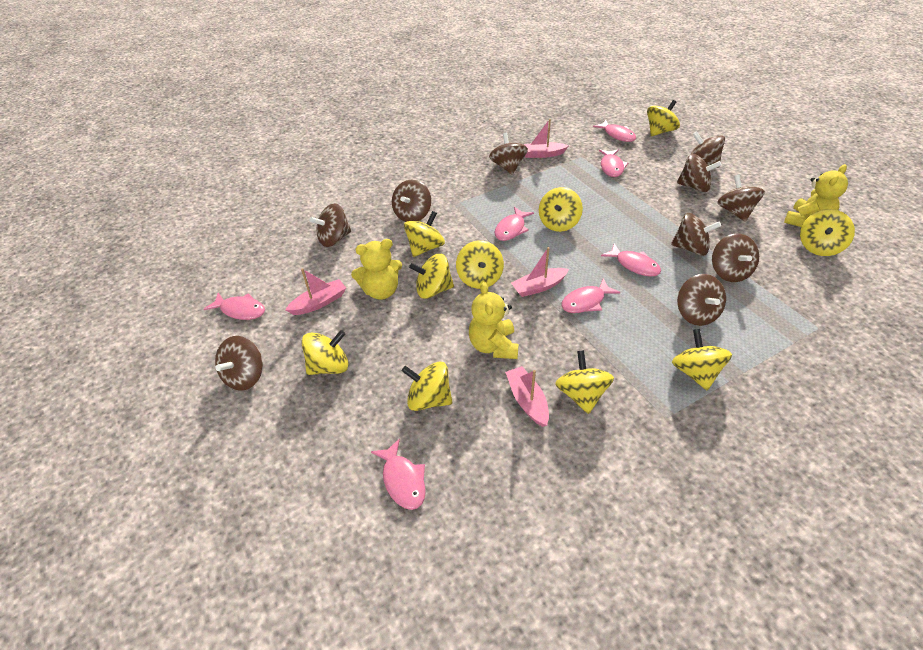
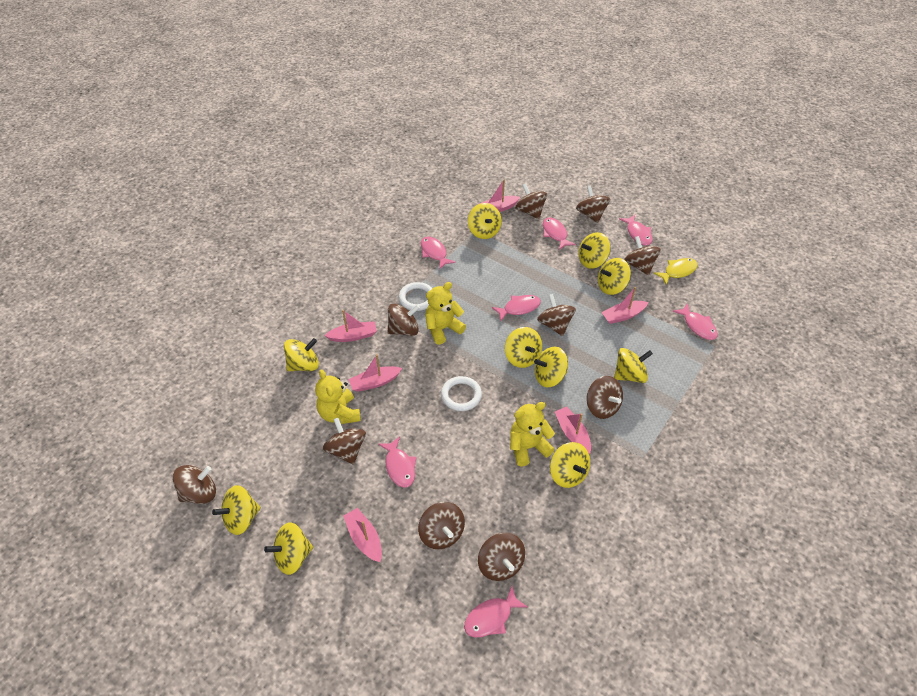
pink boat: 4 -> 6
white ring: 0 -> 2
yellow fish: 0 -> 1

